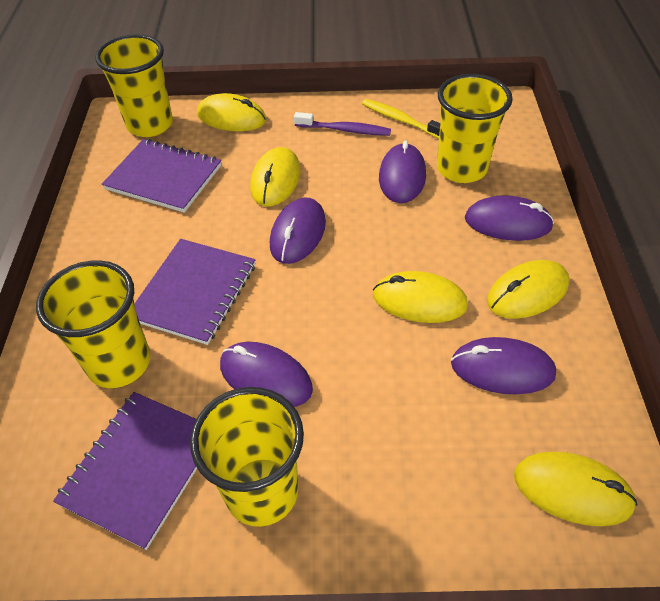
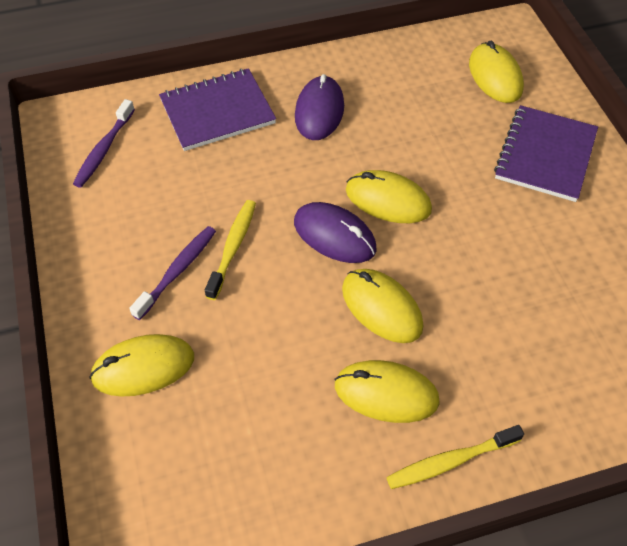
purple mouse: 5 -> 2
purple notebook: 3 -> 2
purple toothbrush: 1 -> 2
yellow cup: 4 -> 0
yellow toothbrush: 1 -> 2

